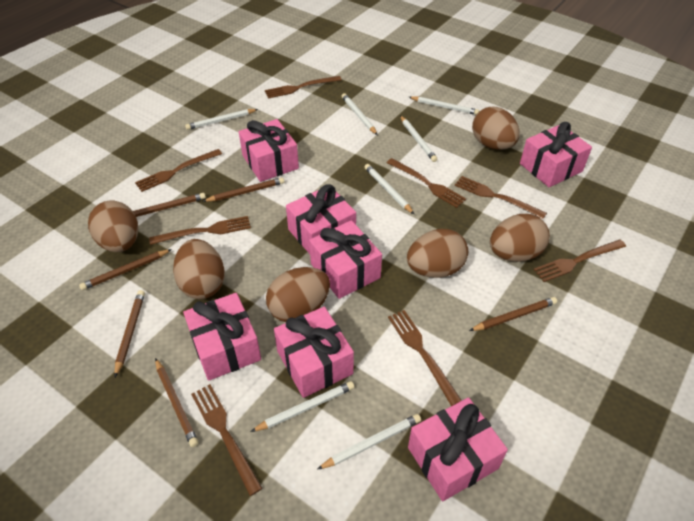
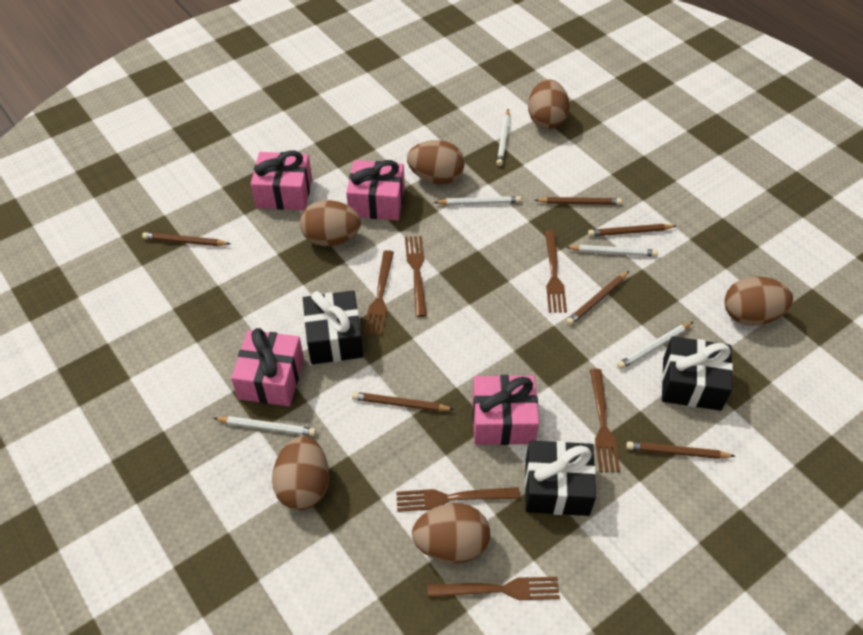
black gift: 0 -> 3
brown fork: 8 -> 6
pink gift: 7 -> 4
white pencil: 7 -> 5

